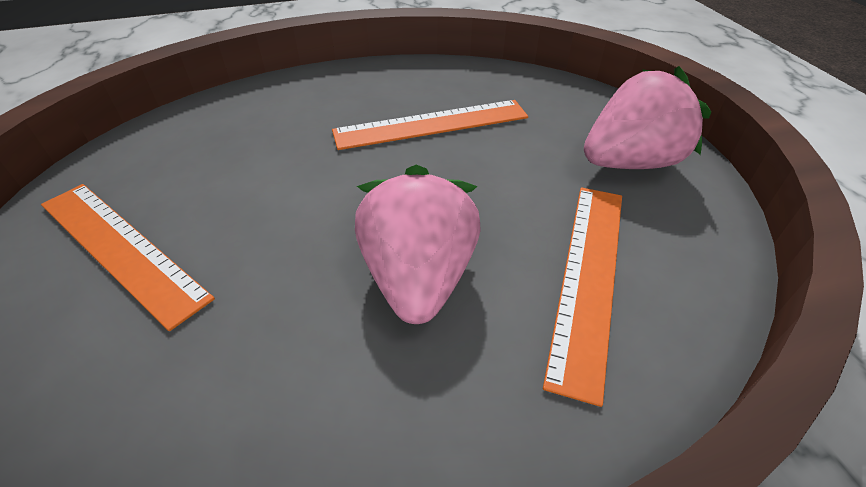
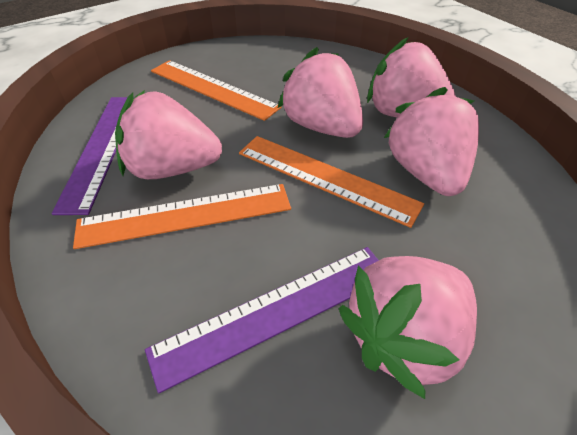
pink strawberry: 2 -> 5
purple ruler: 0 -> 2

